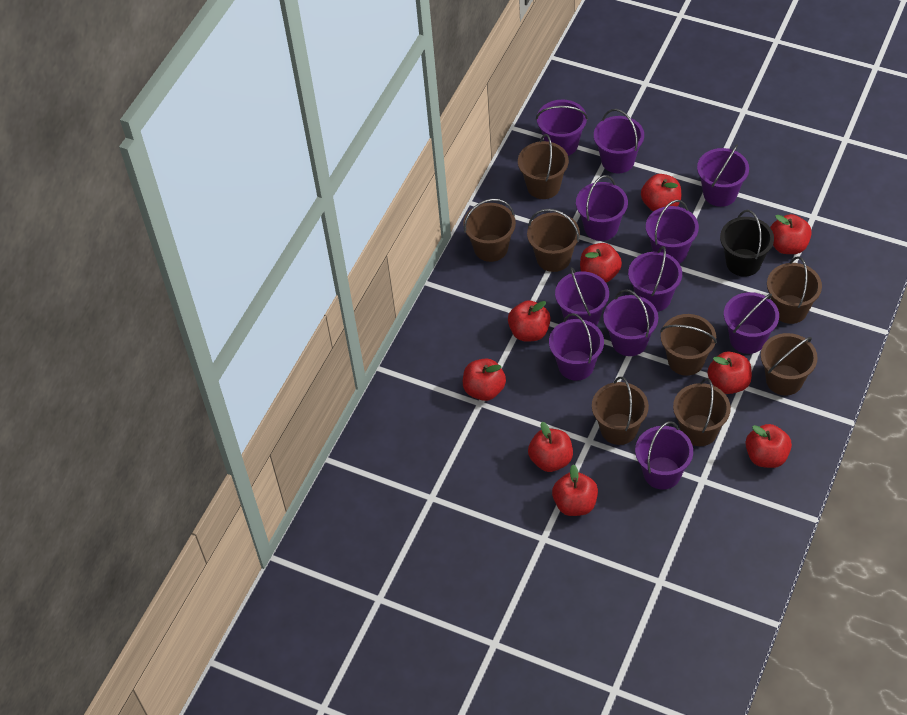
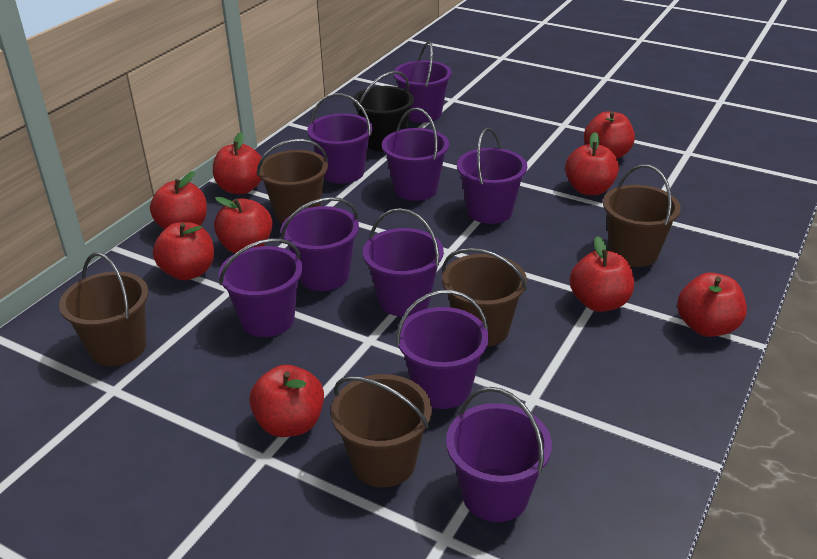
brown bucket: 8 -> 5
purple bucket: 11 -> 9

